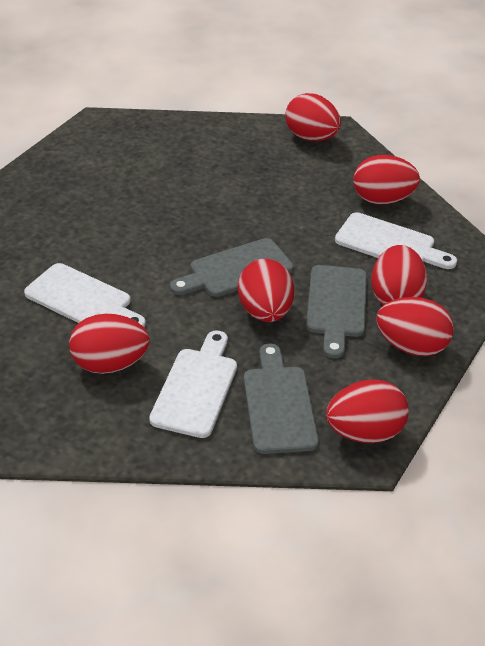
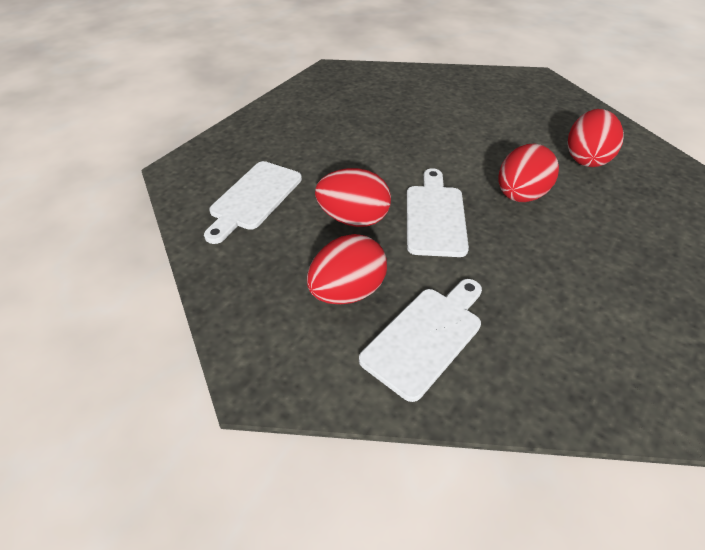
grey cutting board: 3 -> 0
red egg: 7 -> 4

